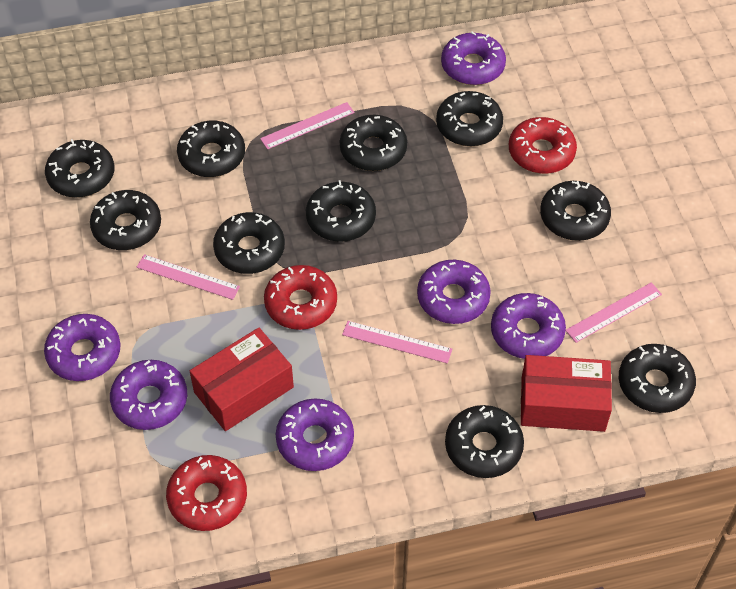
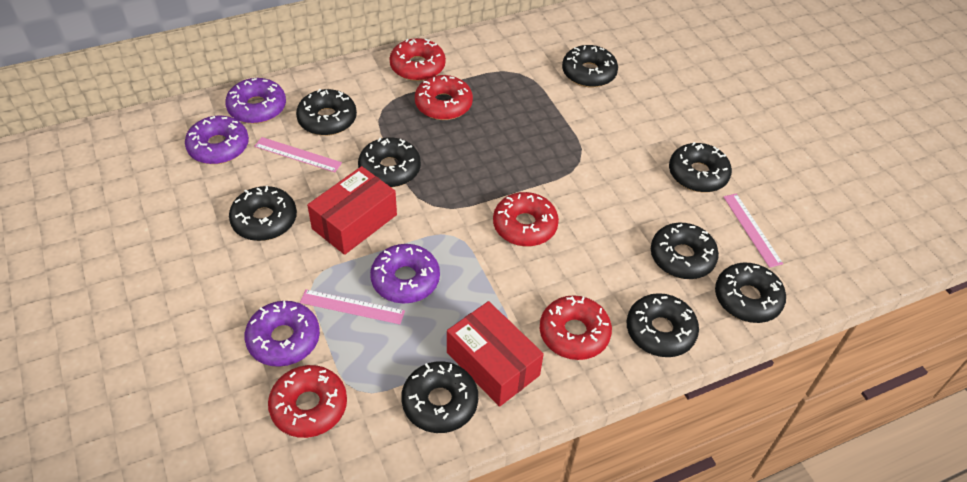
black donut: 10 -> 9
pink ruler: 4 -> 3
purple donut: 6 -> 4
red donut: 3 -> 5

